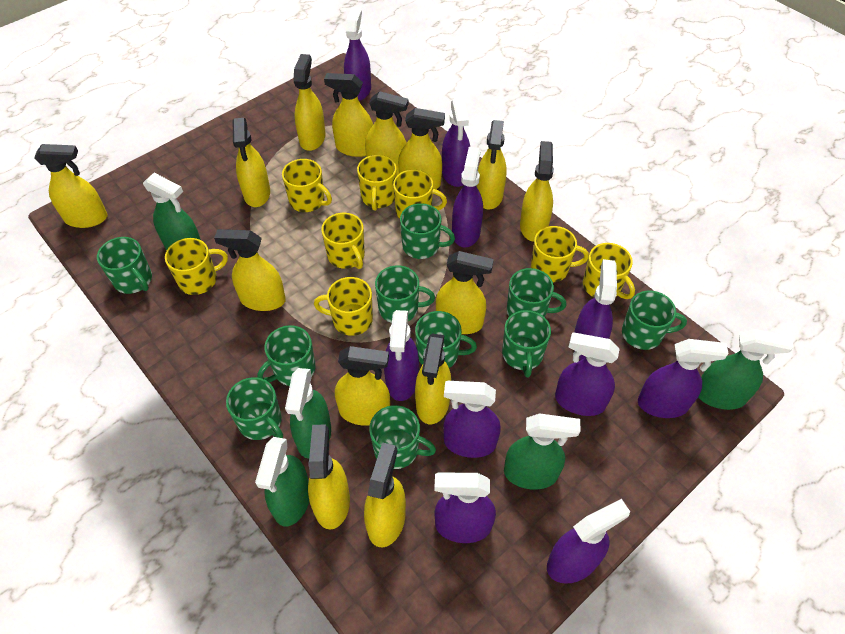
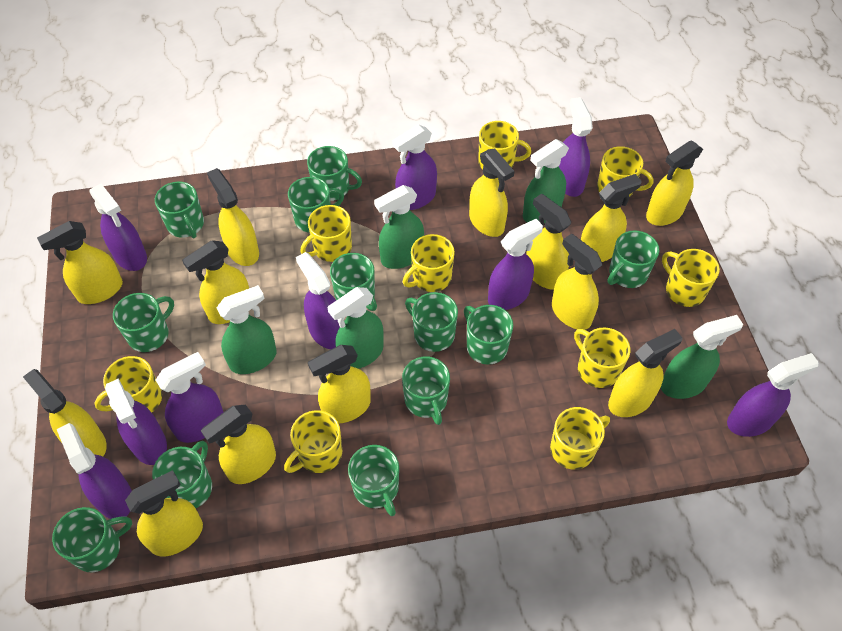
green mug: 10 -> 12
purple spray bottle: 10 -> 9
yellow mug: 8 -> 9
yellow spray bottle: 14 -> 13

